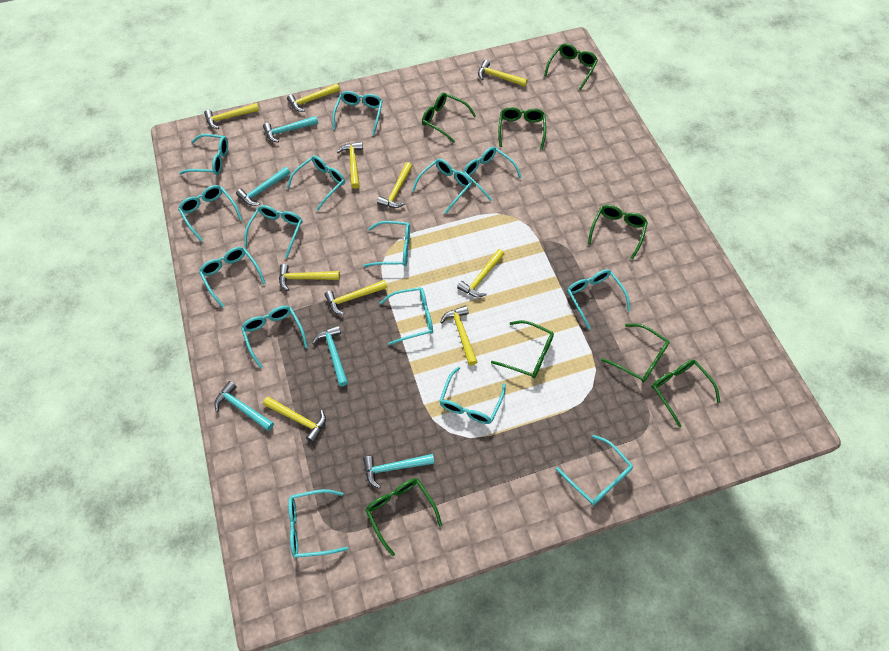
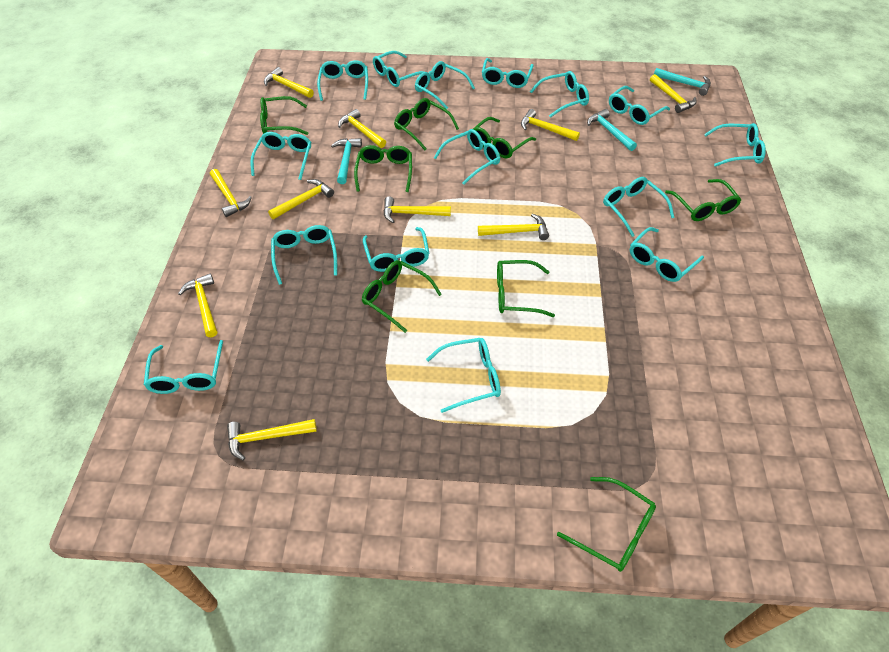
turquoise hammer: 5 -> 3

